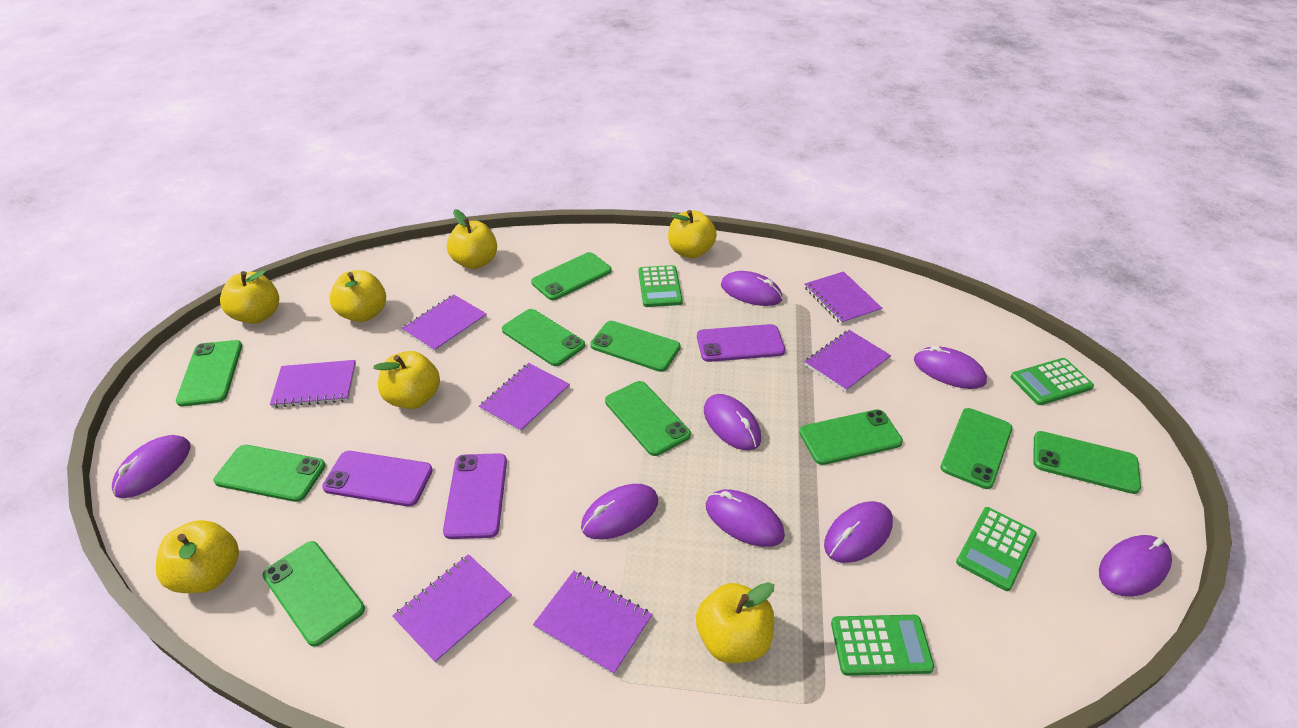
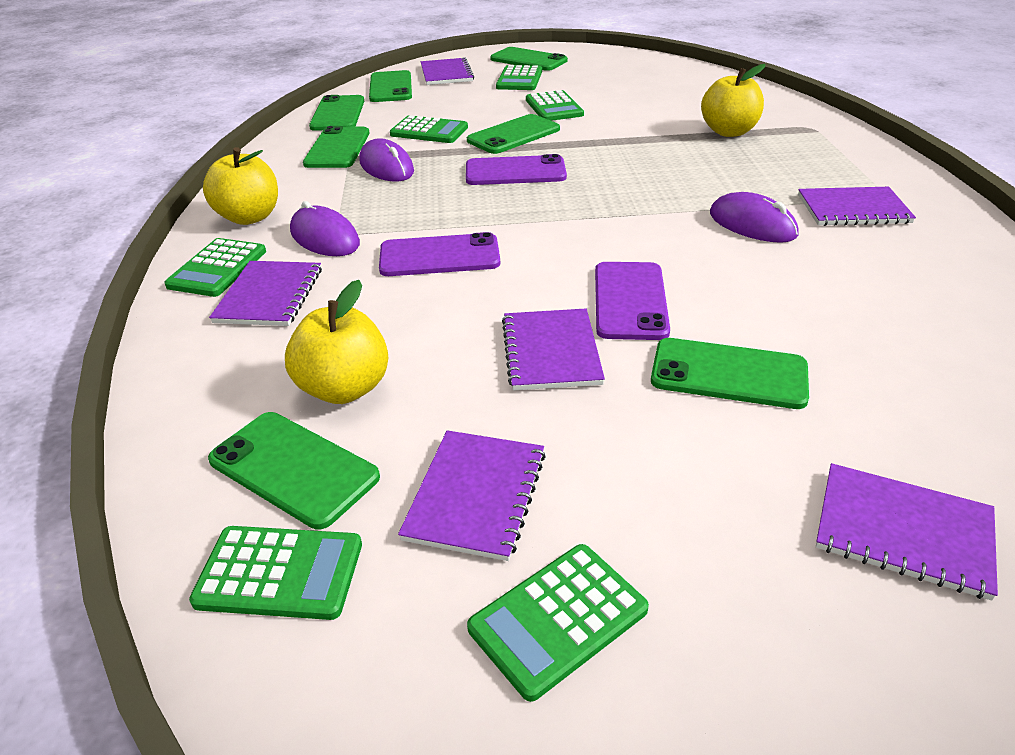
green calculator: 4 -> 6
green phone: 10 -> 7
purple mouse: 8 -> 3
purple notebook: 7 -> 6
yellow apple: 7 -> 3

